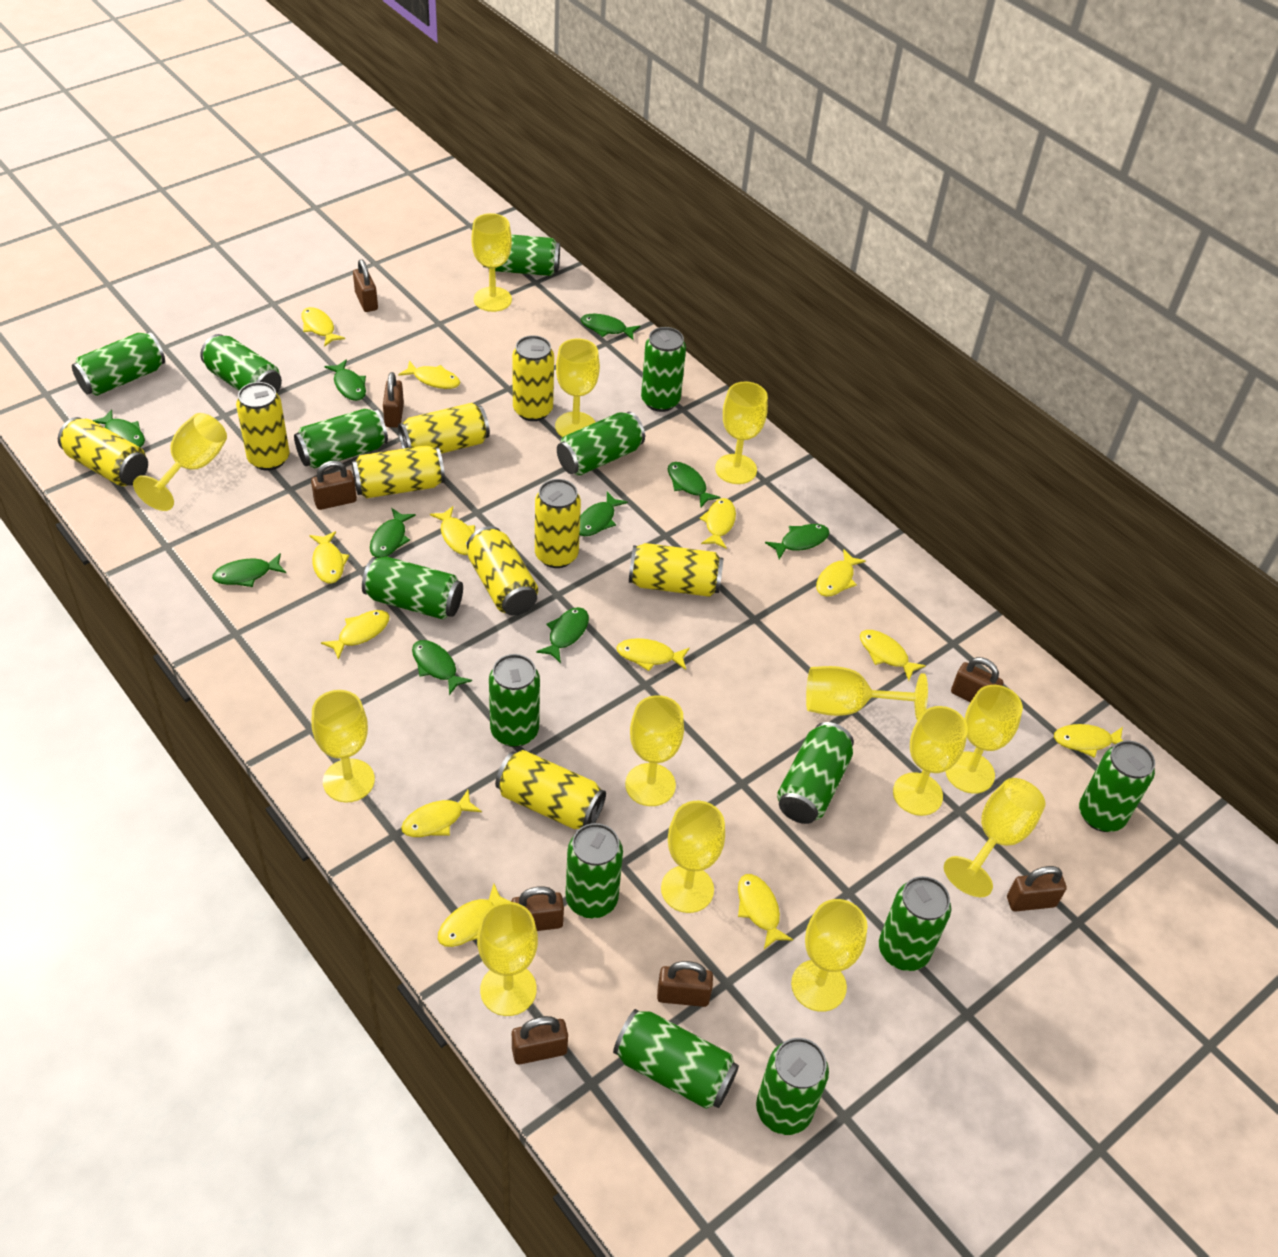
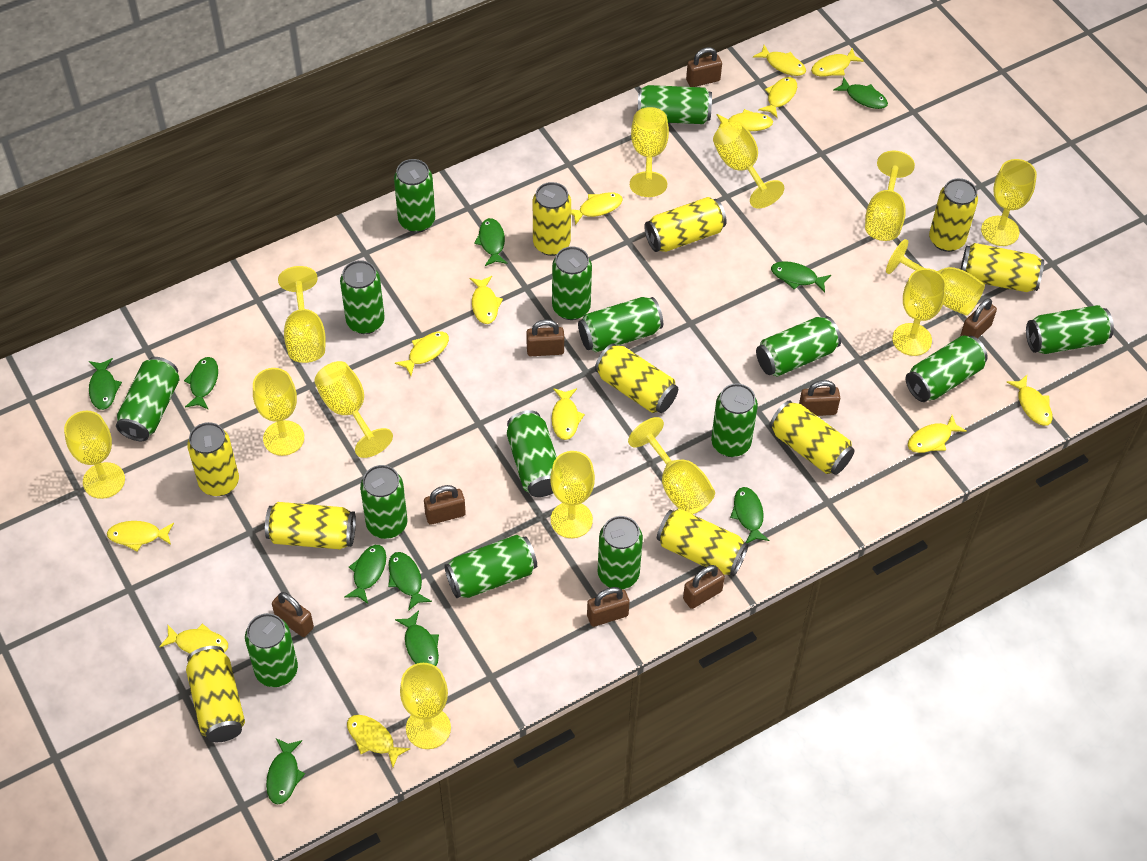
green can: 14 -> 15
yellow can: 9 -> 10

